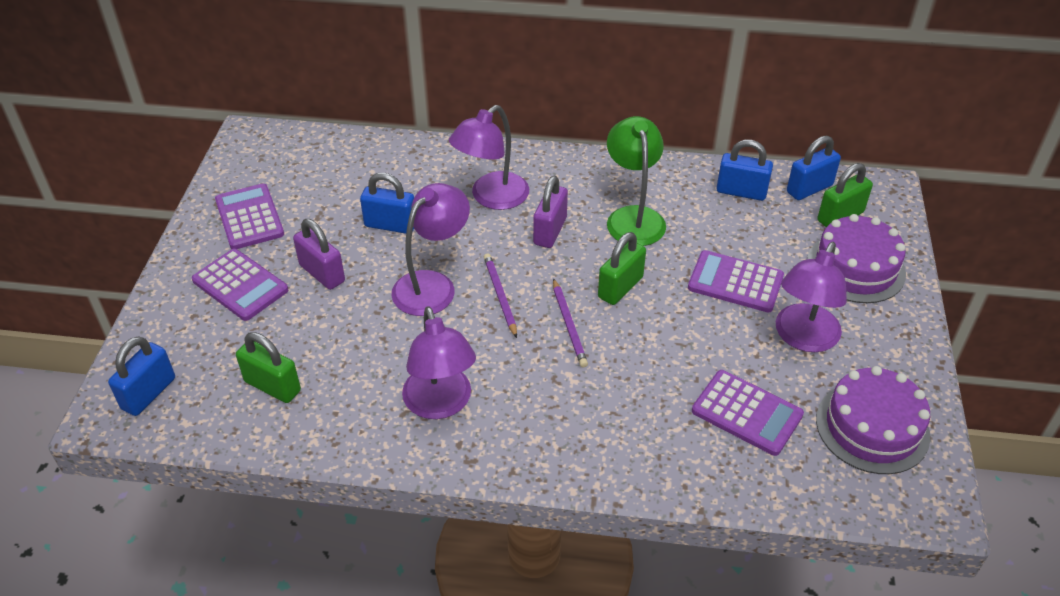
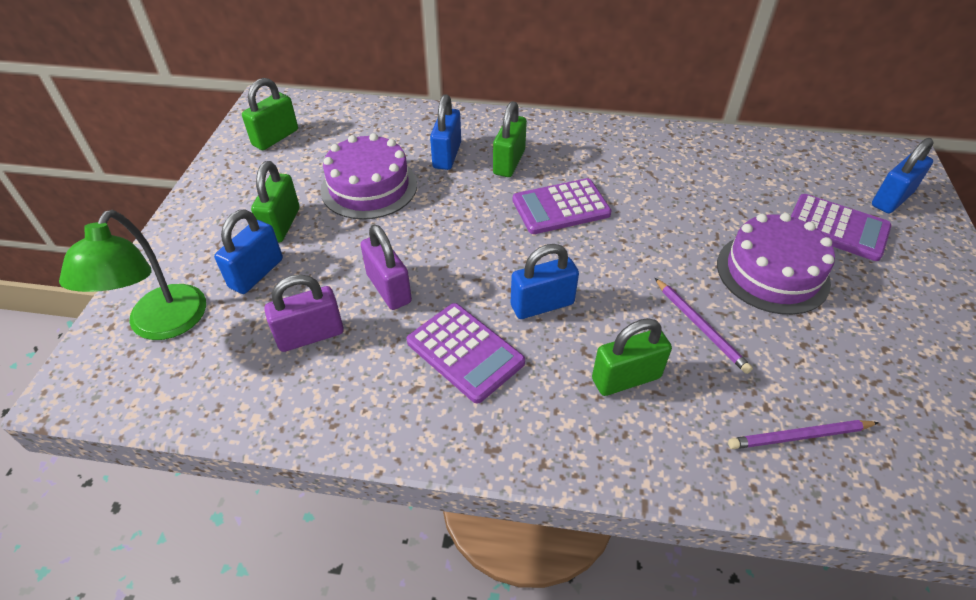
green padlock: 3 -> 4
purple calculator: 4 -> 3
purple lamp: 4 -> 0

